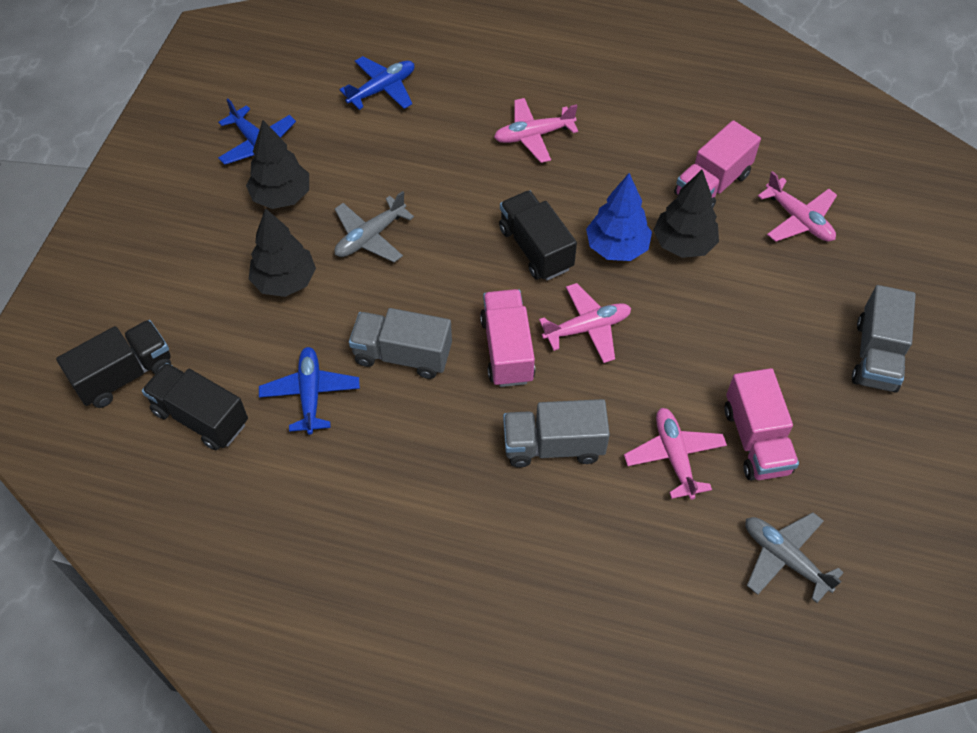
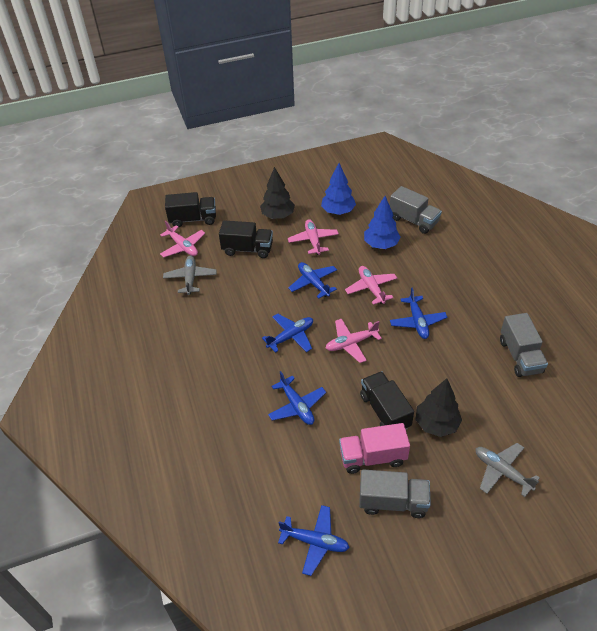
black tree: 3 -> 2
blue plane: 3 -> 5
blue tree: 1 -> 2
pink truck: 3 -> 1

